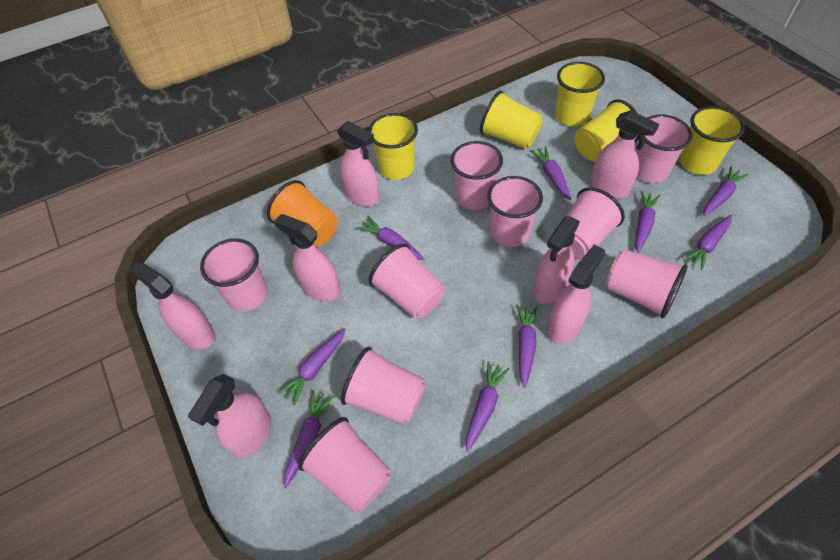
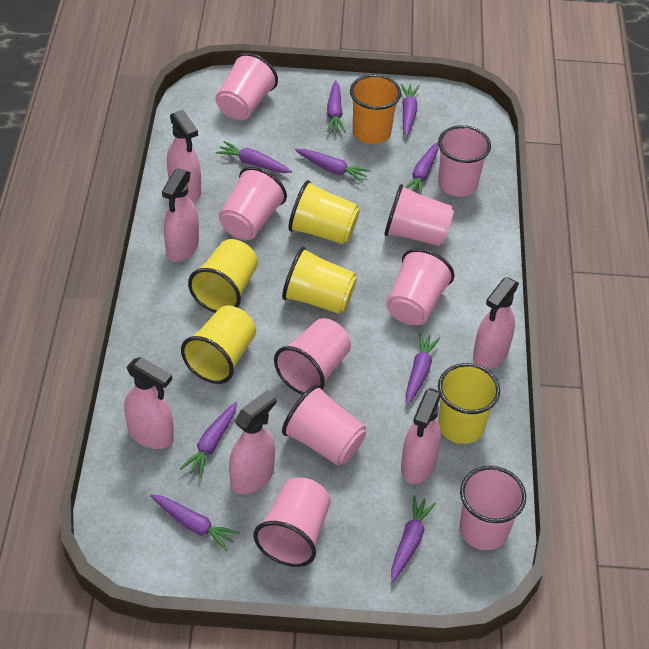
pink spray bottle: 7 -> 6

